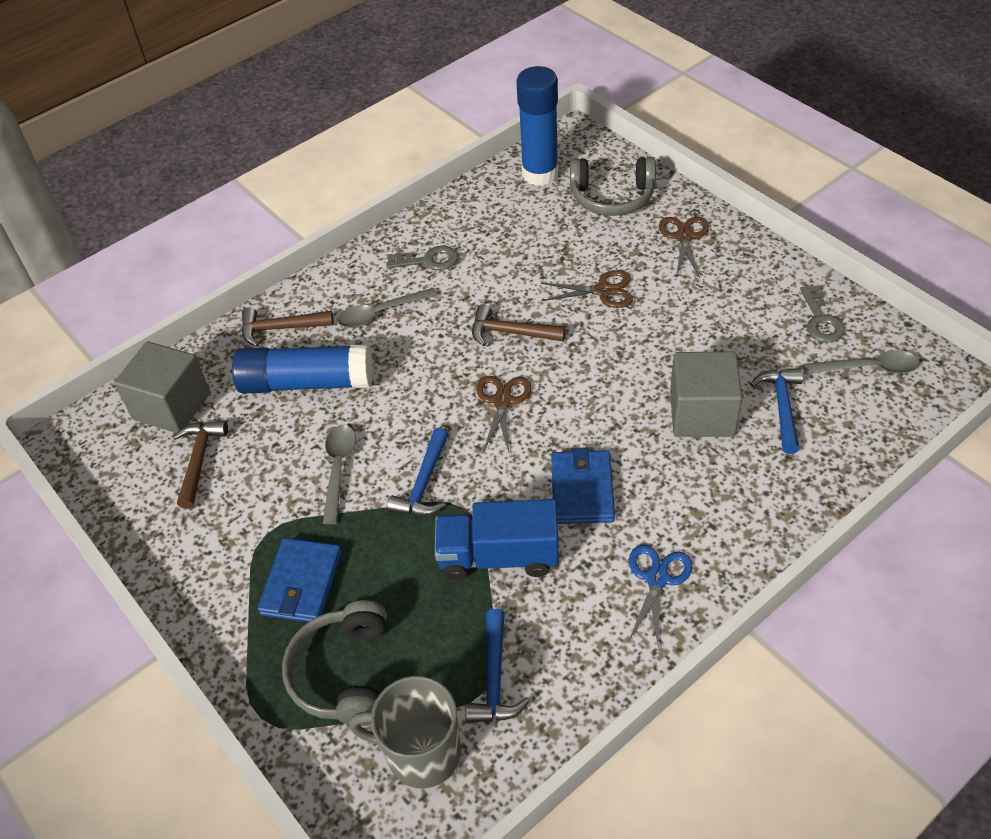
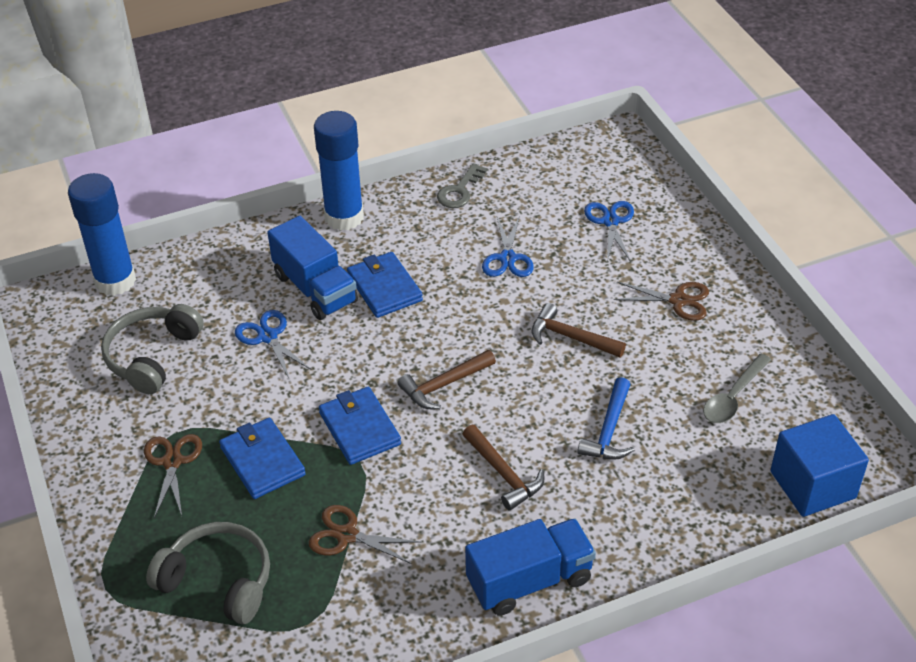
blue cube: 0 -> 1
blue hammer: 3 -> 1
blue scissors: 1 -> 3
blue truck: 1 -> 2
blue wallet: 2 -> 3
grey cube: 2 -> 0
grey key: 2 -> 1
grey mug: 1 -> 0
grey spoon: 3 -> 1

